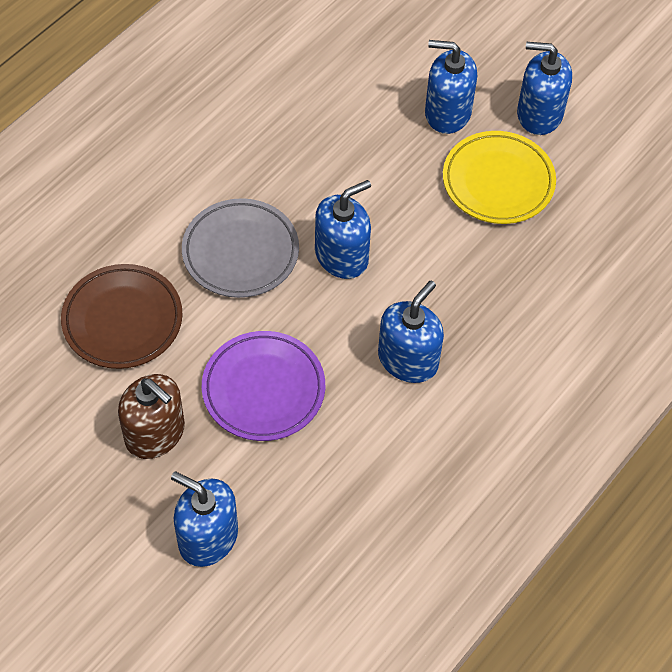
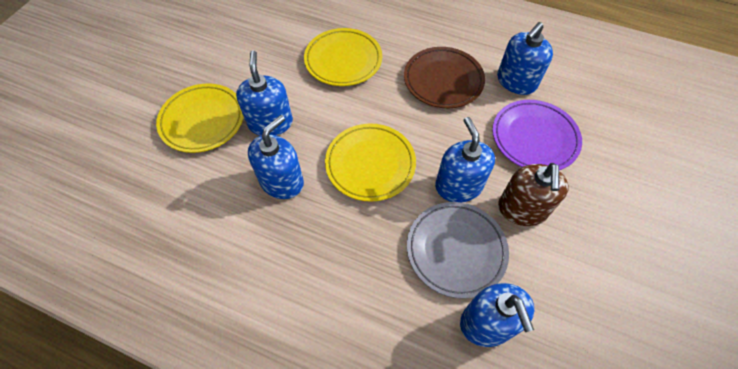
yellow plate: 1 -> 3

